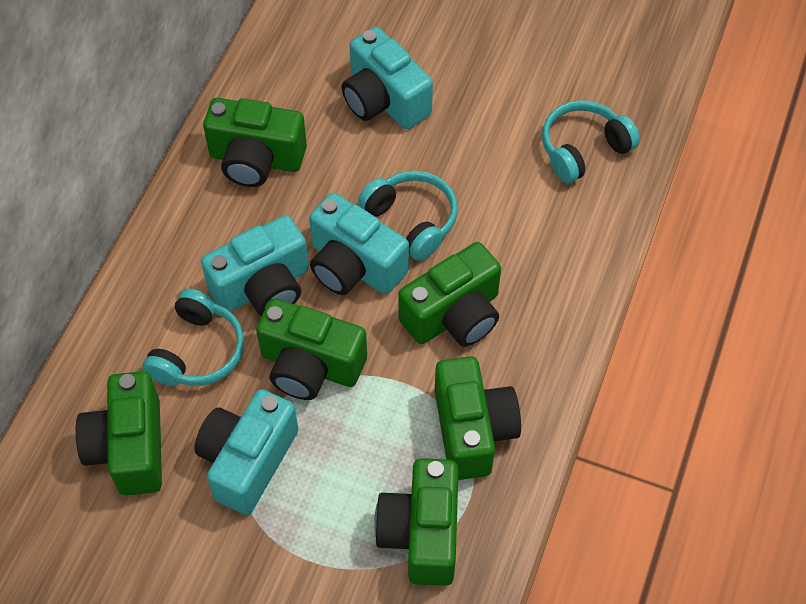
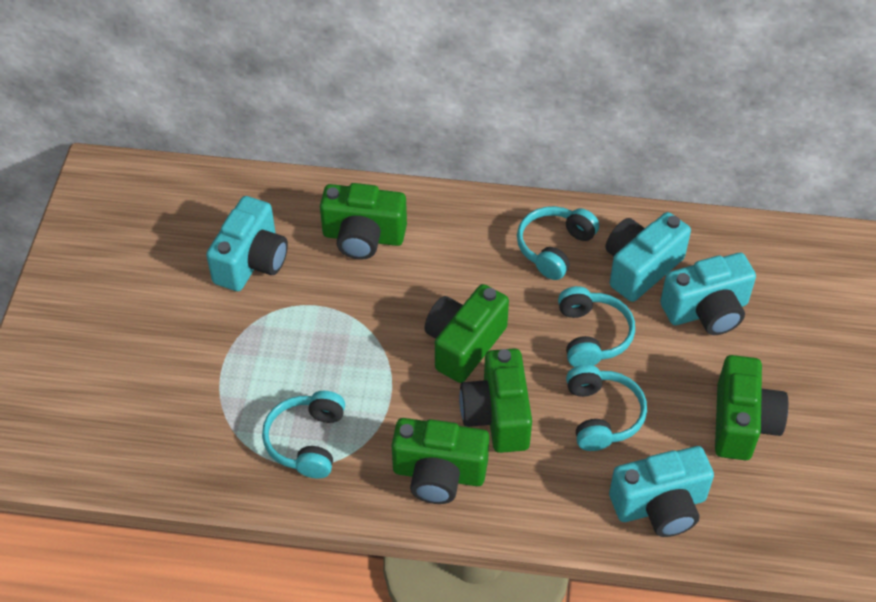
green camera: 6 -> 5
turquoise headphones: 3 -> 4

